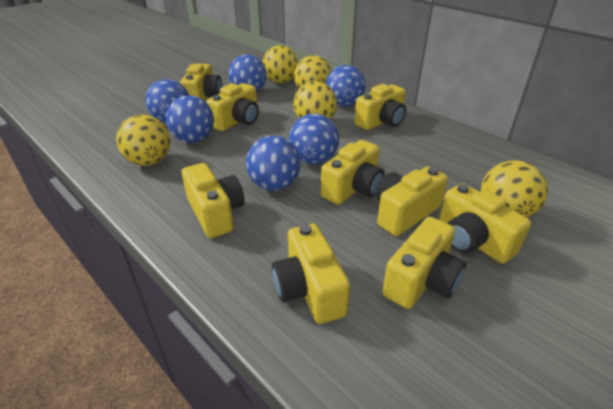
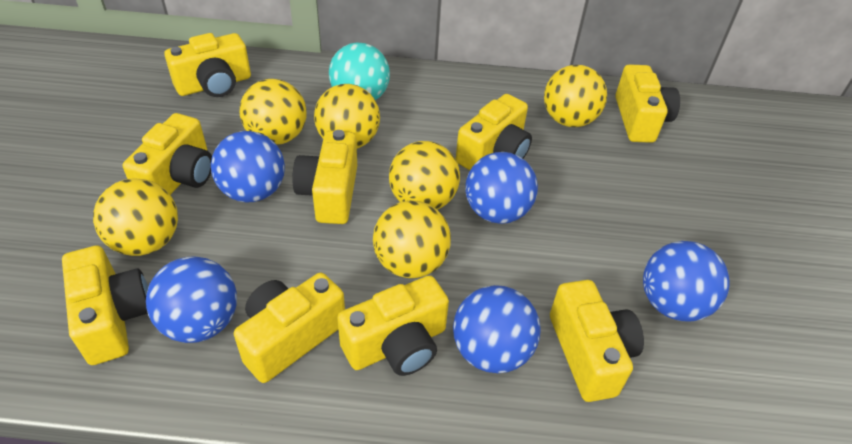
blue ball: 6 -> 5
turquoise ball: 0 -> 1
yellow ball: 5 -> 6

